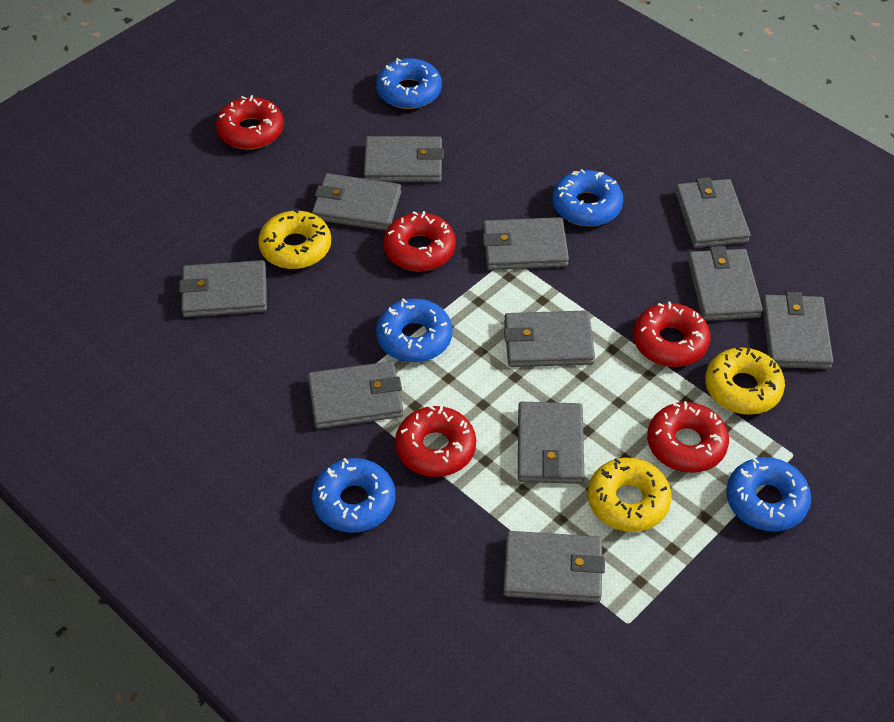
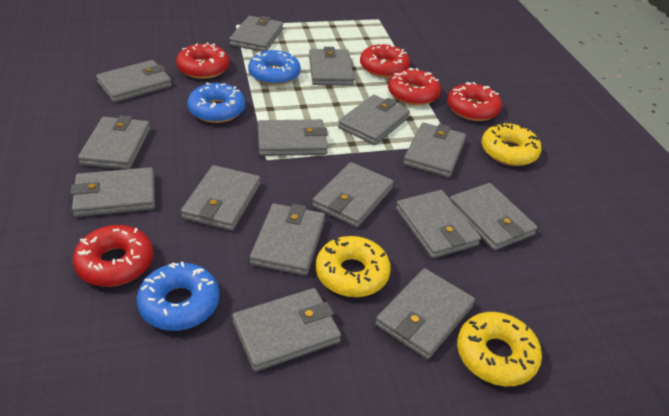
blue donut: 5 -> 3
grey wallet: 11 -> 15

